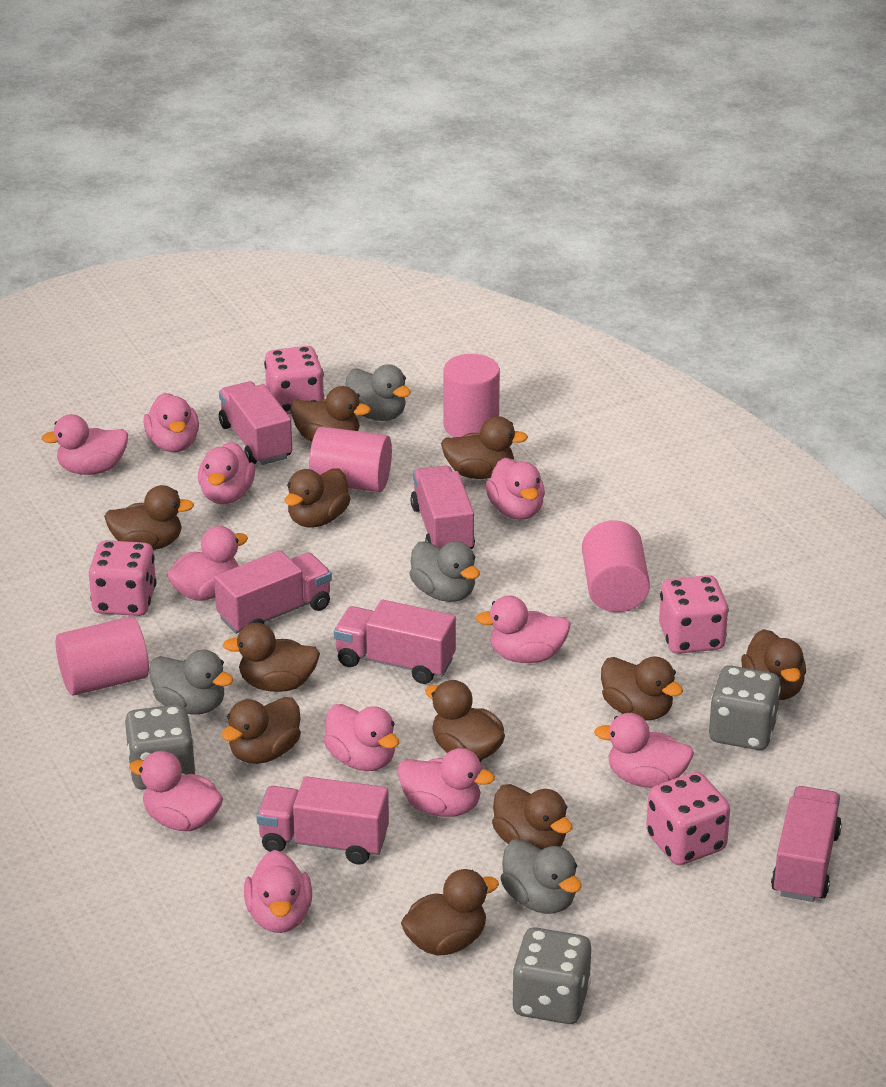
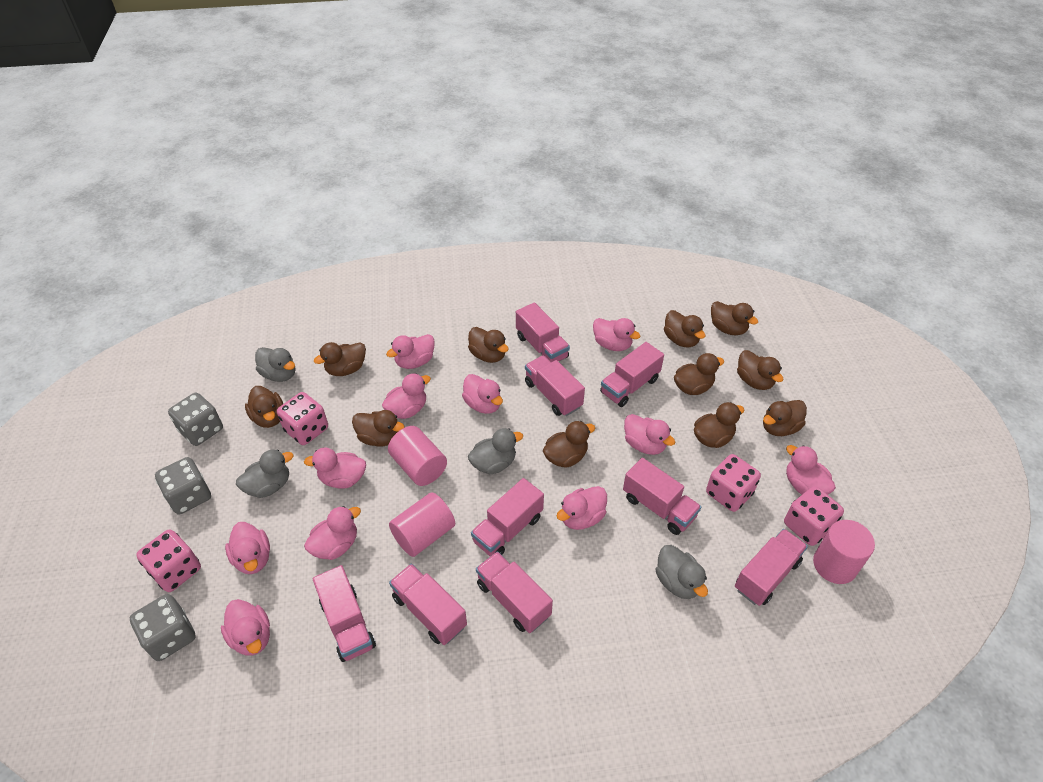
pink cylinder: 4 -> 3
pink truck: 6 -> 9

